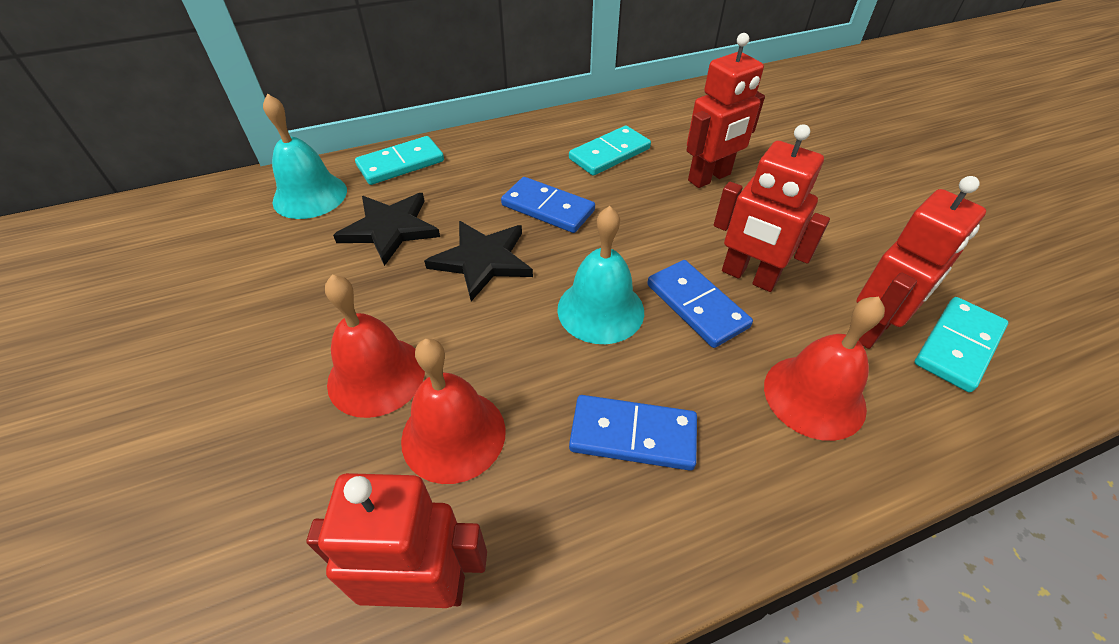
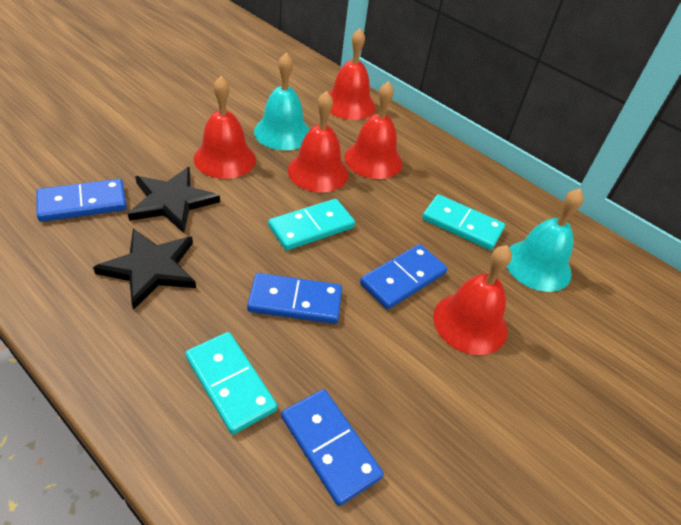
blue domino: 3 -> 4
red bell: 3 -> 5
red robot: 4 -> 0

